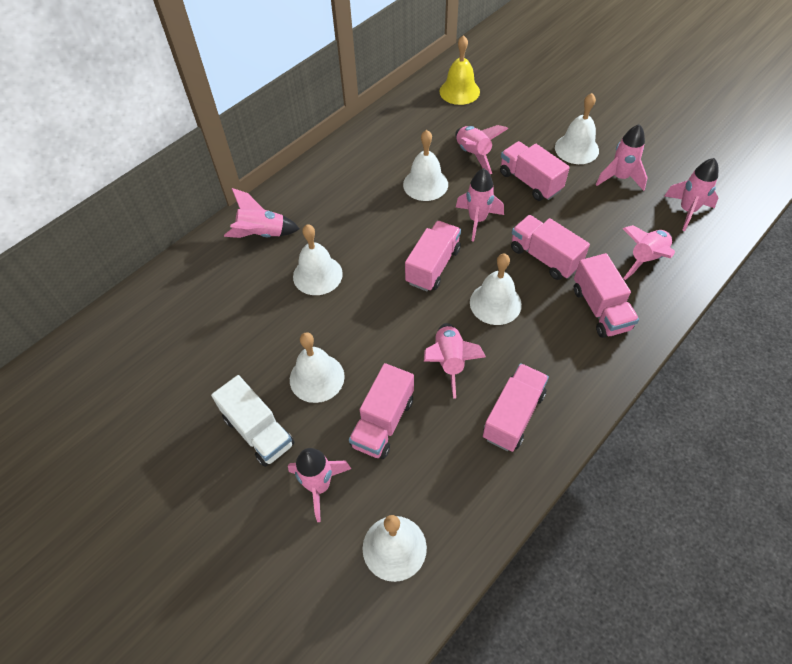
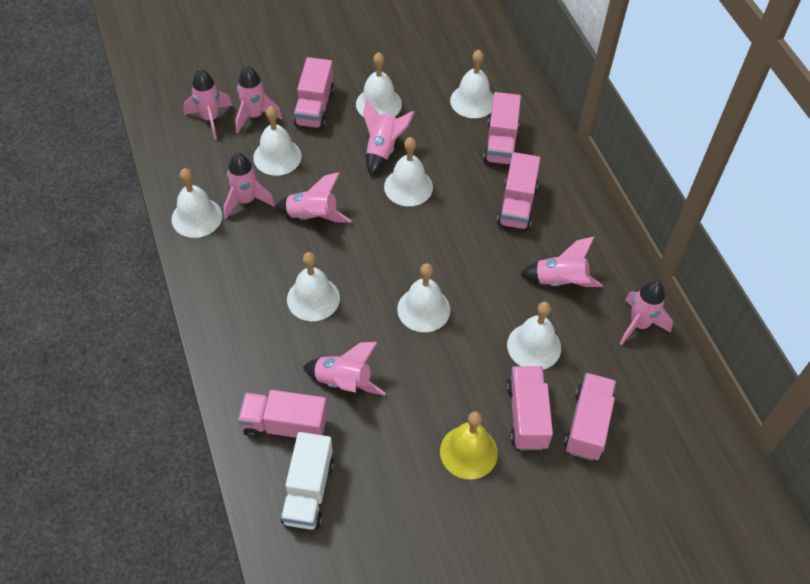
white bell: 6 -> 8

